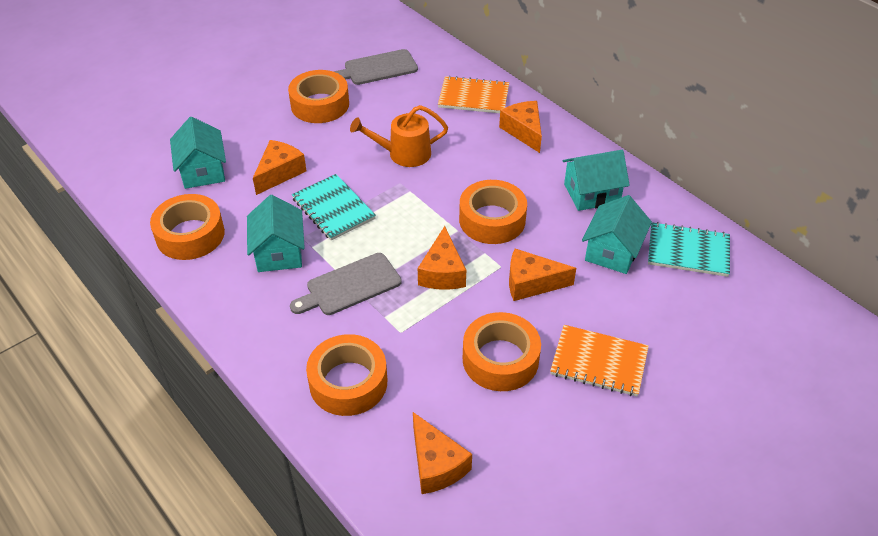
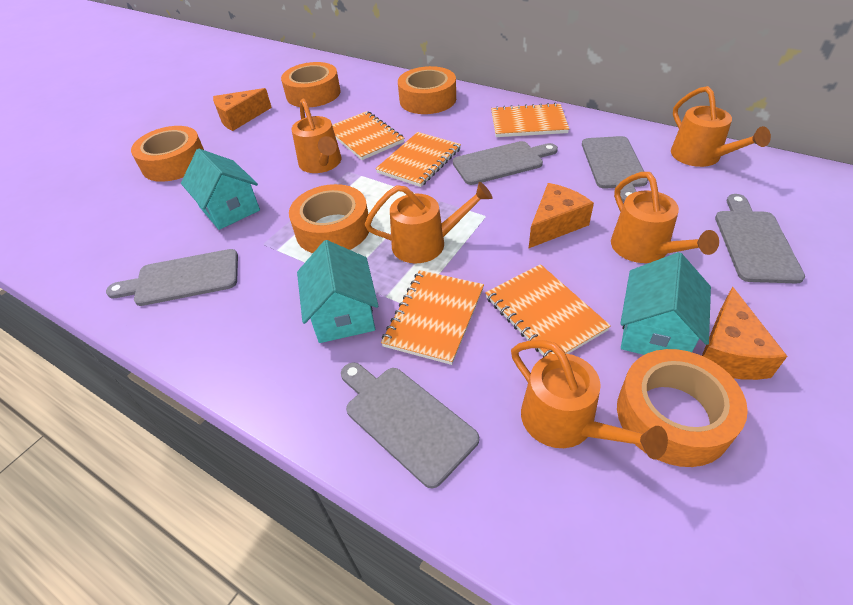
grey cutting board: 2 -> 5
orange cheese: 5 -> 3
orange notebook: 2 -> 5
orange watering can: 1 -> 5
turquoise house: 4 -> 3
turquoise notebook: 2 -> 0

